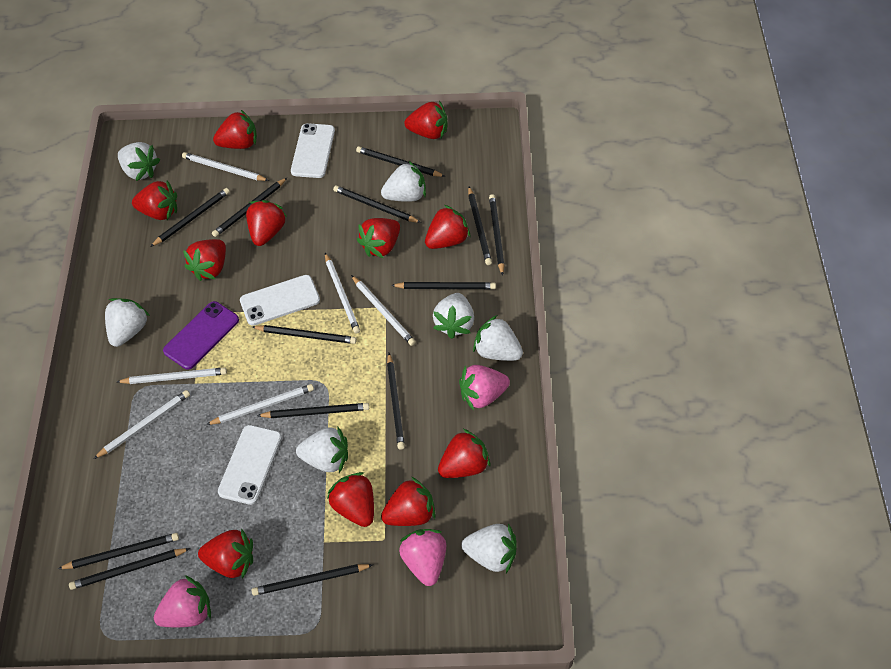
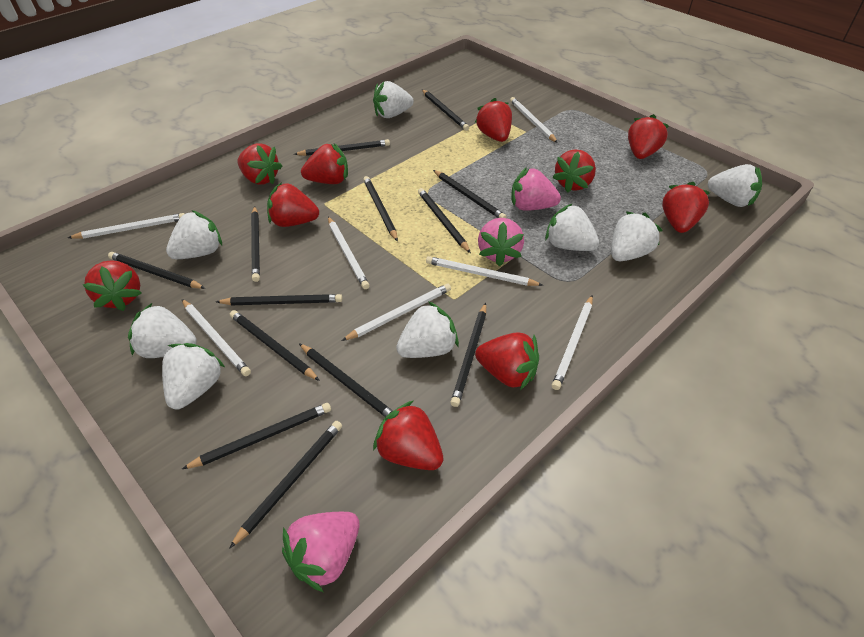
purple phone: 1 -> 0
red strawberry: 11 -> 10
white pencil: 6 -> 7
white phone: 3 -> 0
white strawberry: 7 -> 8

